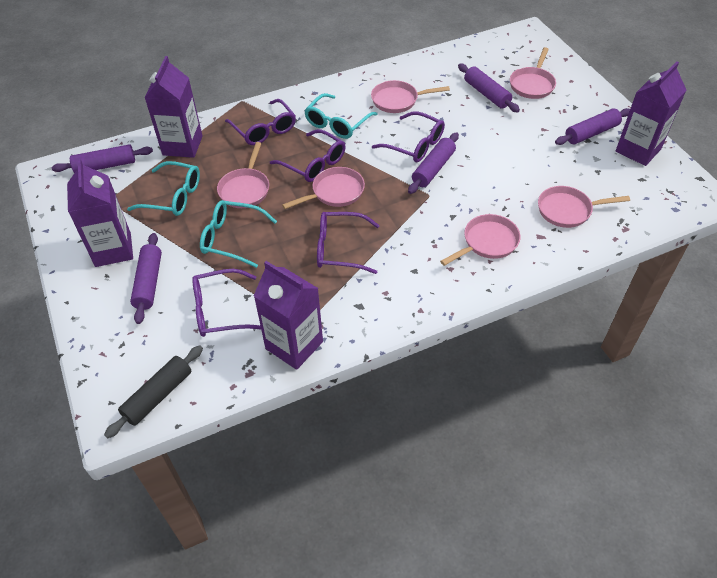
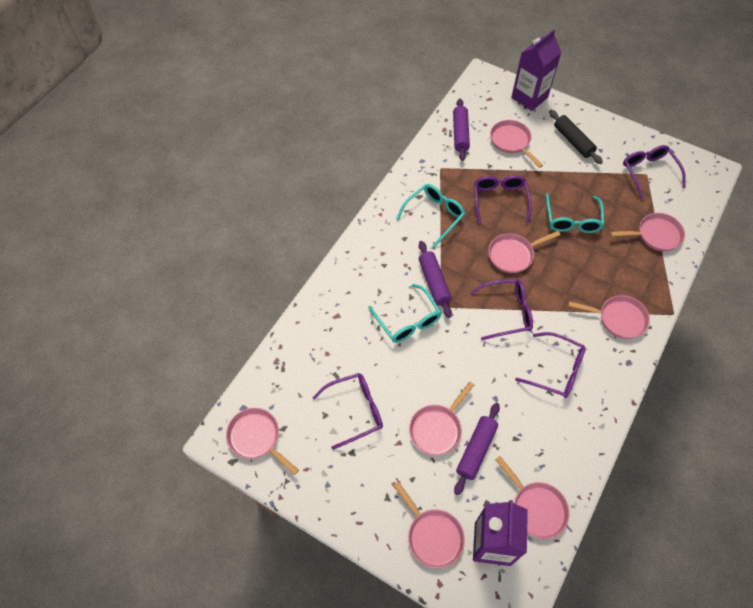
pink pan: 6 -> 8
purple carton: 4 -> 2
purple rolling pin: 5 -> 3

